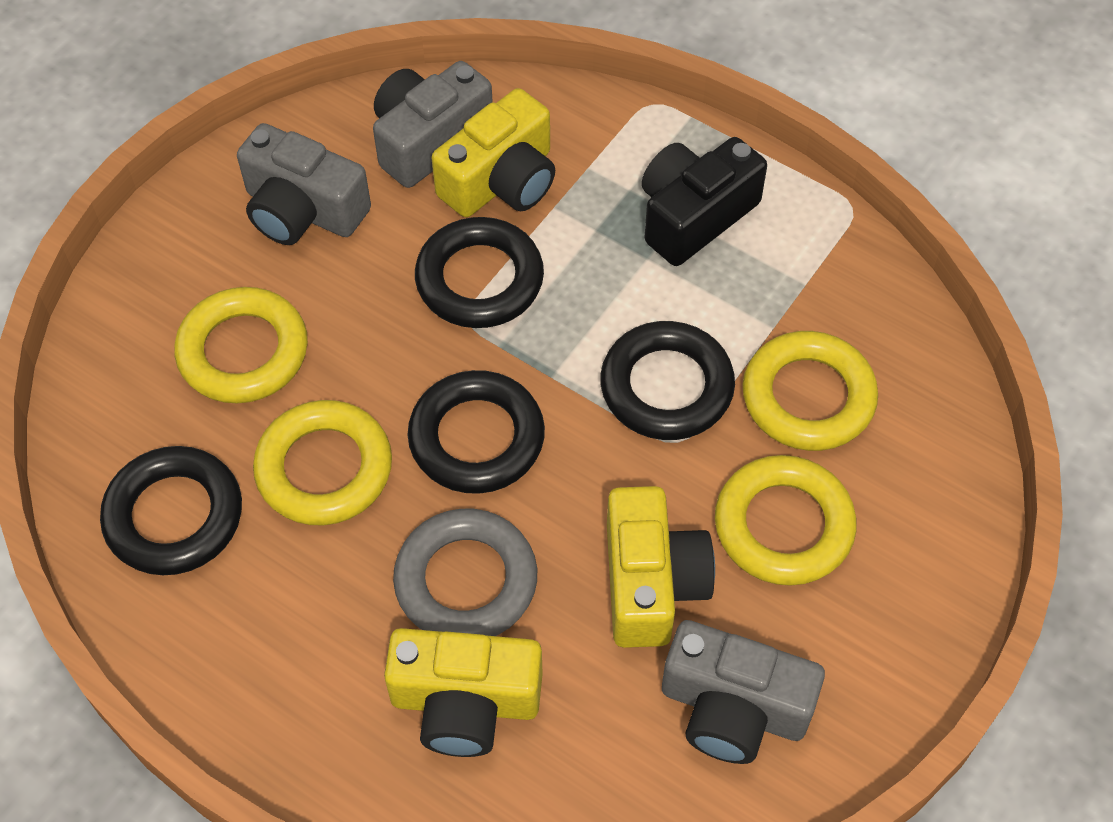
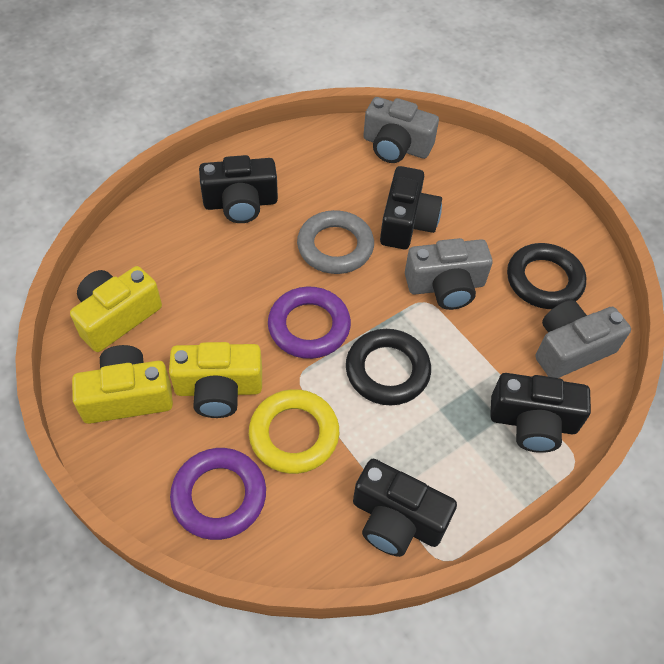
black camera: 1 -> 4
black ring: 4 -> 2
purple ring: 0 -> 2
yellow ring: 4 -> 1

